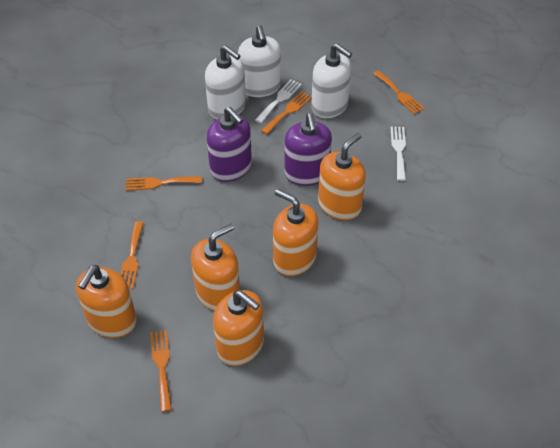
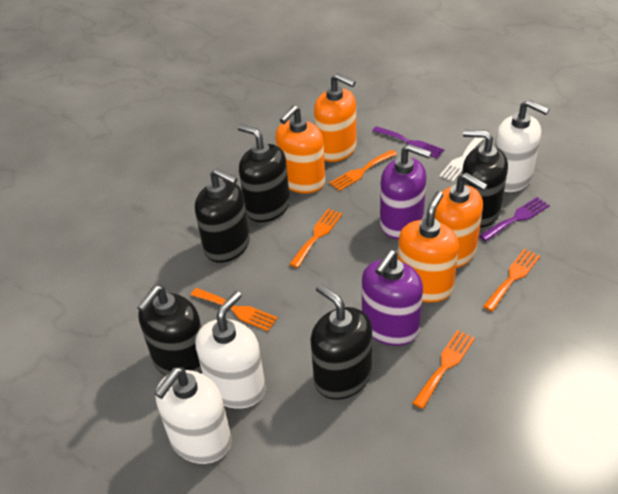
black soap dispenser: 0 -> 5
orange soap dispenser: 5 -> 4
purple fork: 0 -> 2
white fork: 2 -> 1

